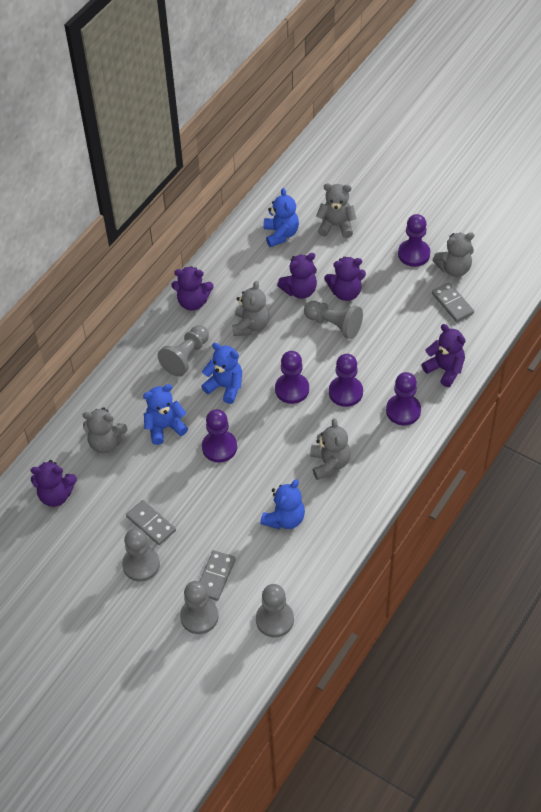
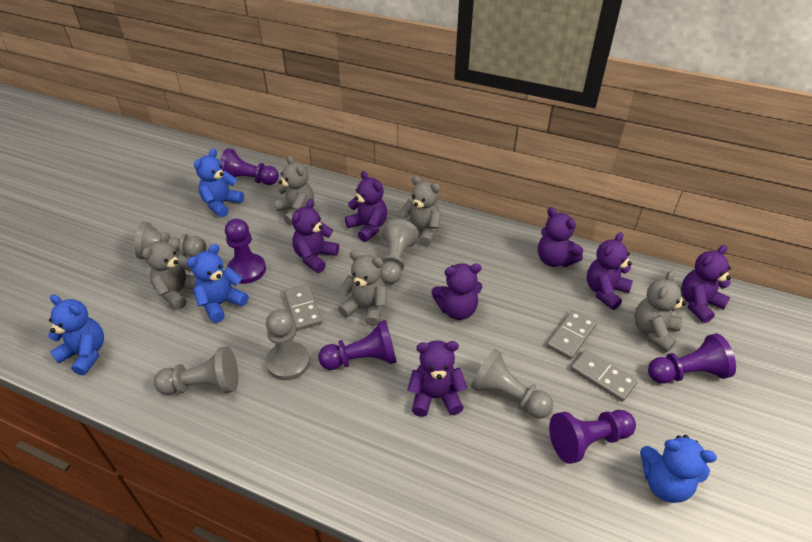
purple teddy bear: 5 -> 7

